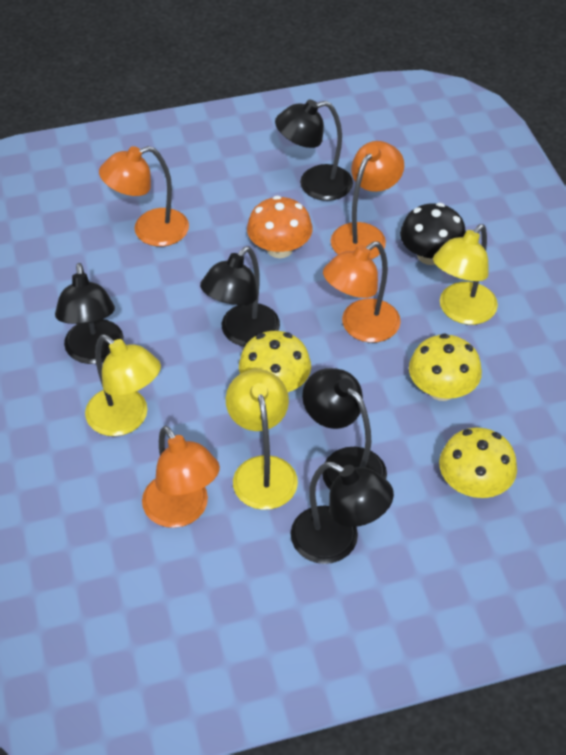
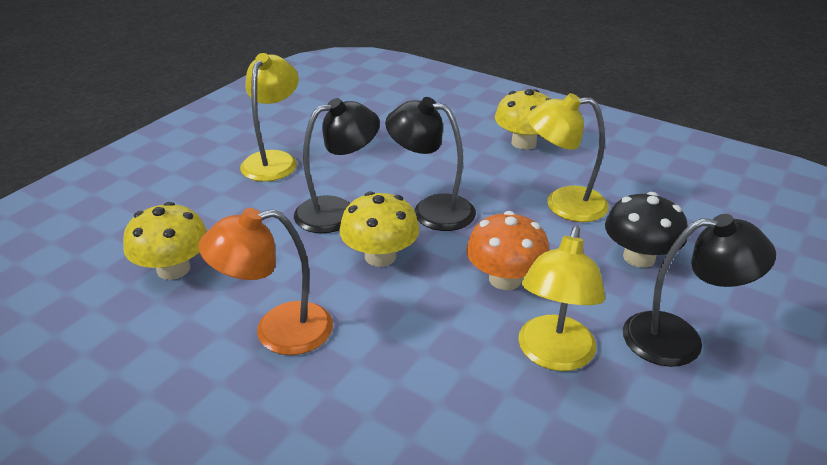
black lamp: 5 -> 3
orange lamp: 4 -> 1

